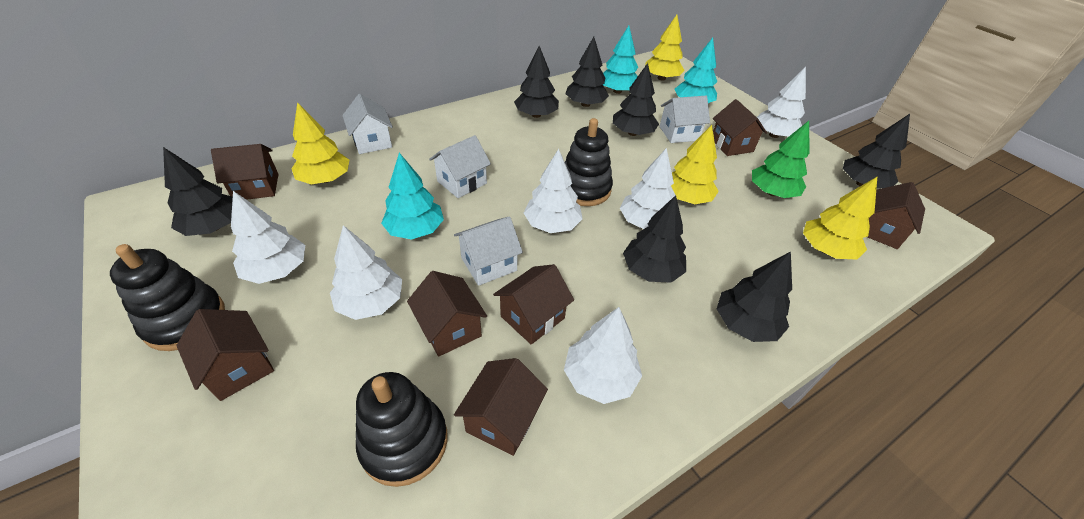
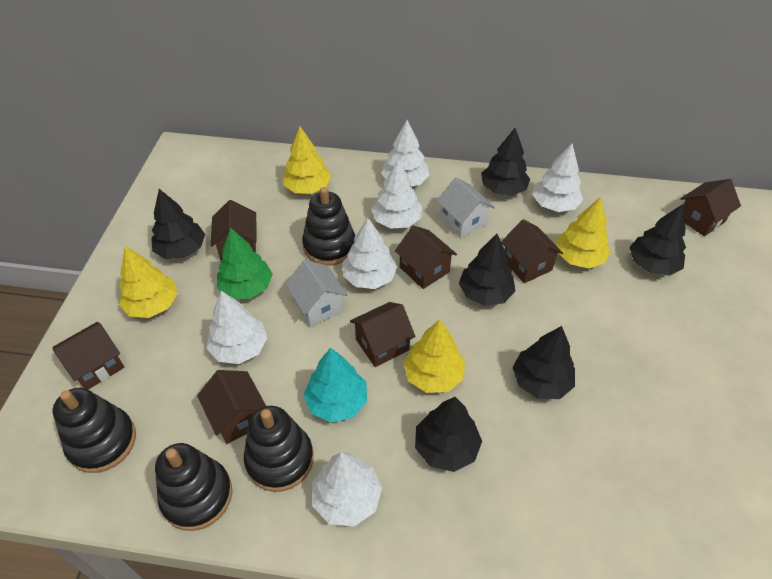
black stacking toy: 3 -> 4
black tree: 7 -> 6
turquoise tree: 3 -> 1
white house: 4 -> 2

